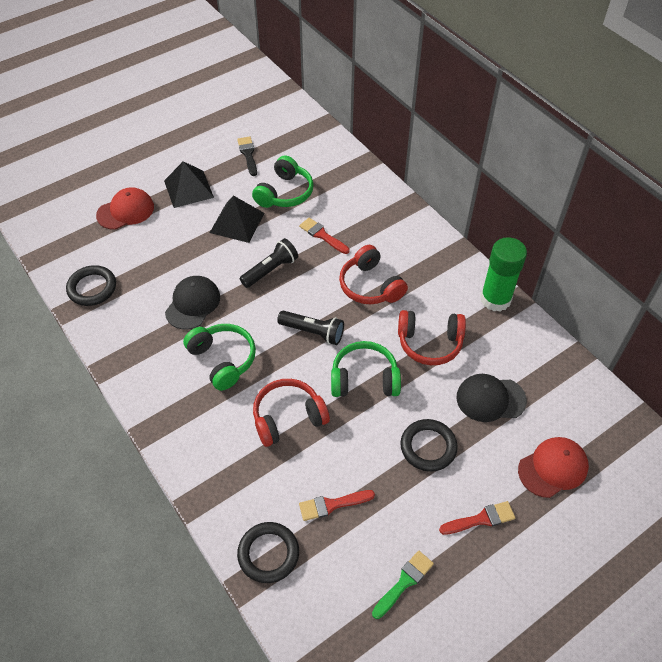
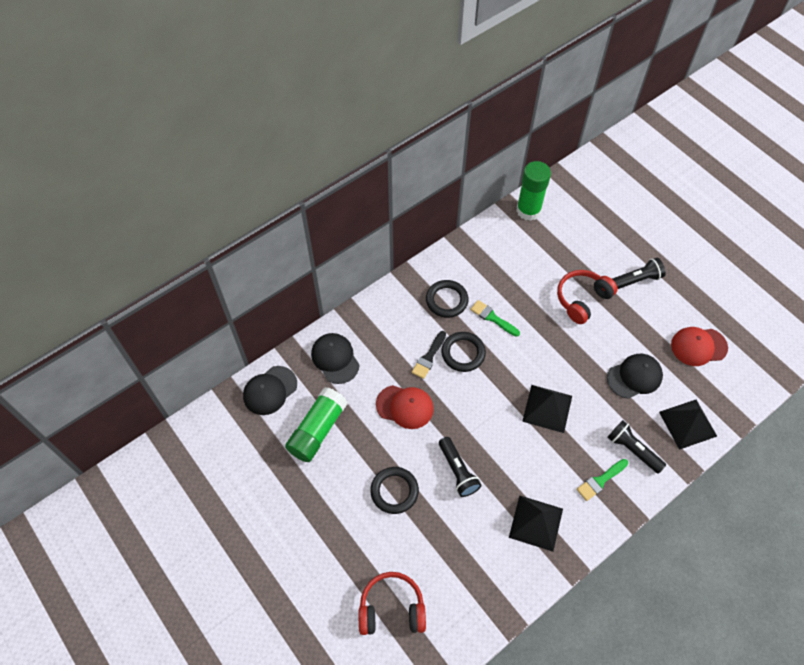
black cap: 2 -> 3
black flashlight: 2 -> 3
black pyramid: 2 -> 3
green brush: 1 -> 2
green glue stick: 1 -> 2
green headphones: 3 -> 0
red brush: 3 -> 0
red headphones: 3 -> 2

